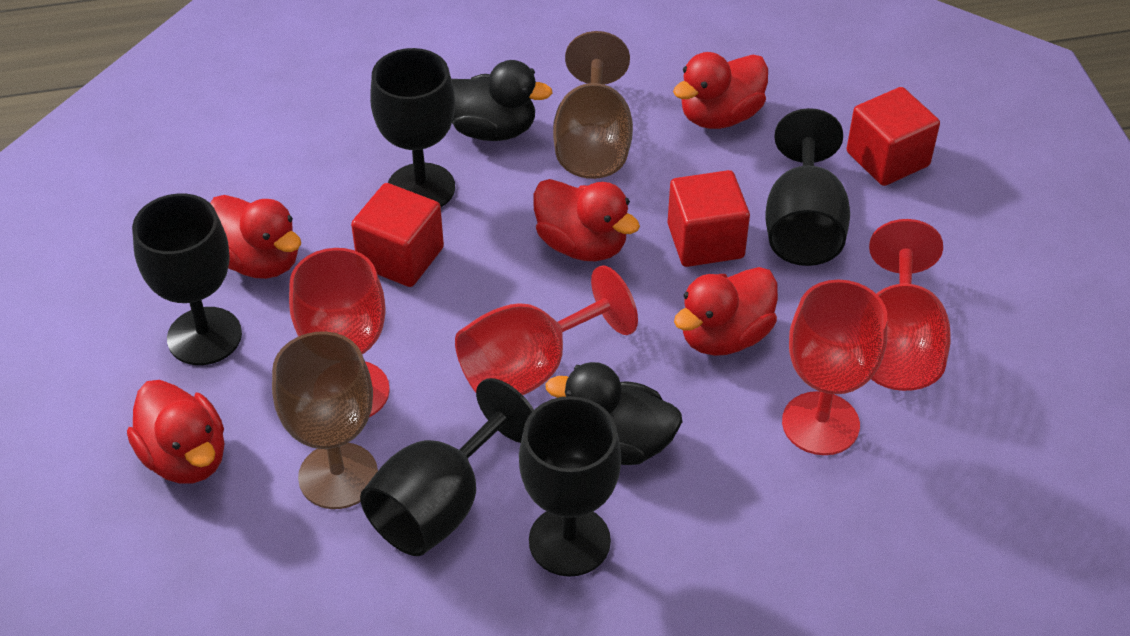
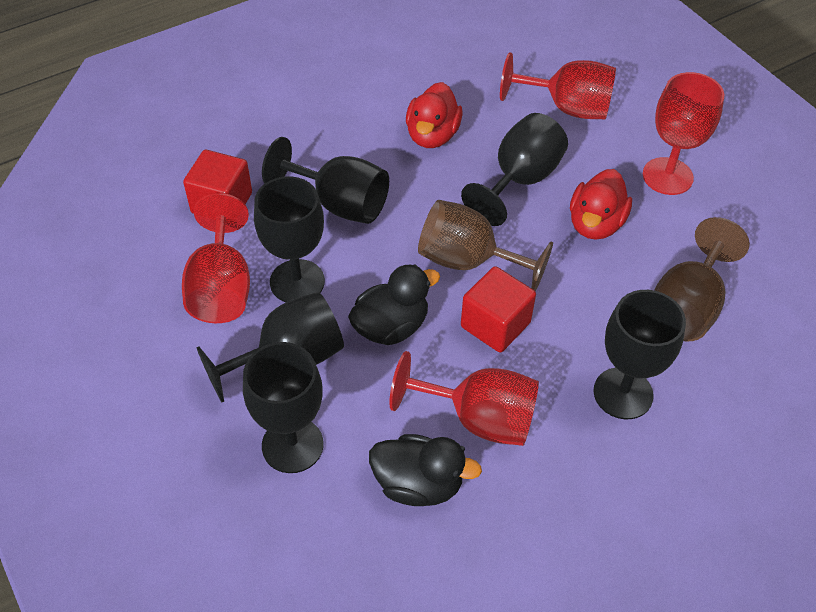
black goblet: 5 -> 6
red cube: 3 -> 2
red duck: 5 -> 2

